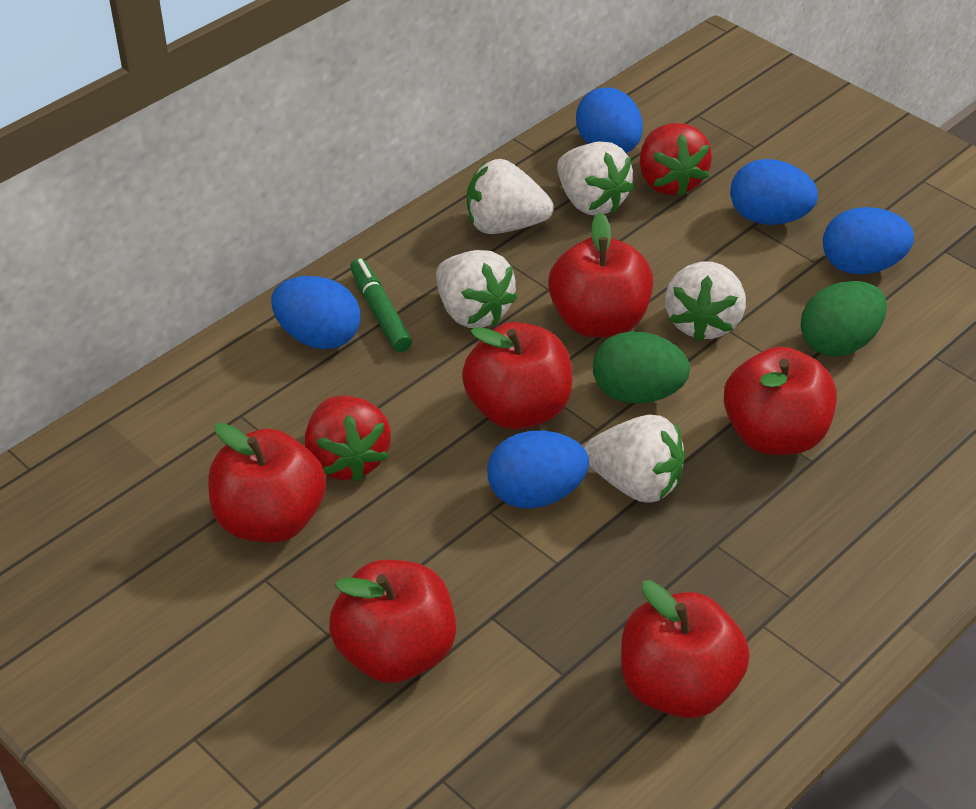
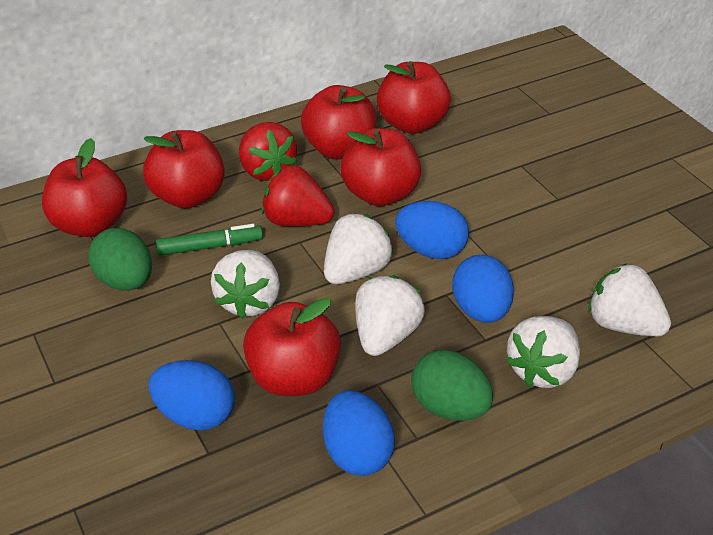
blue egg: 5 -> 4

